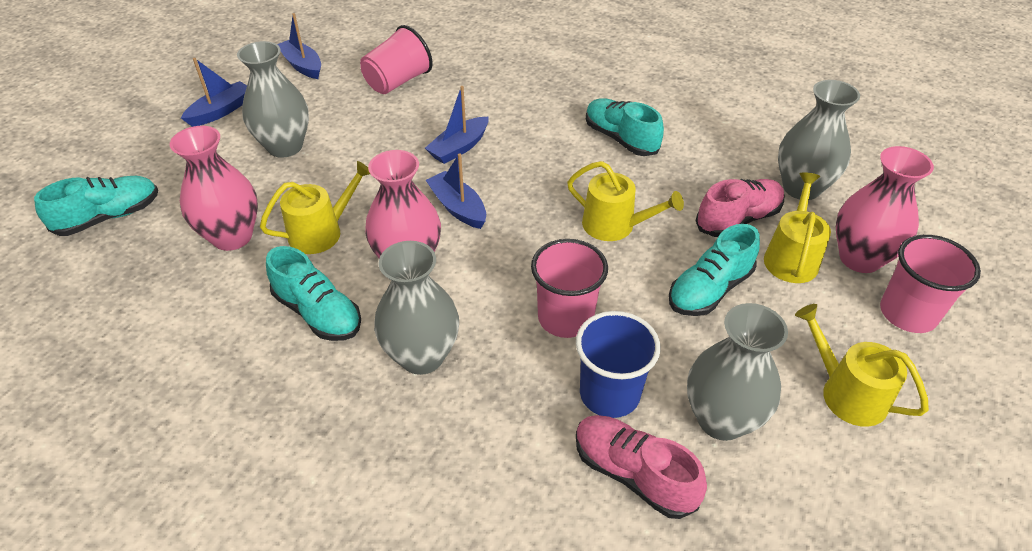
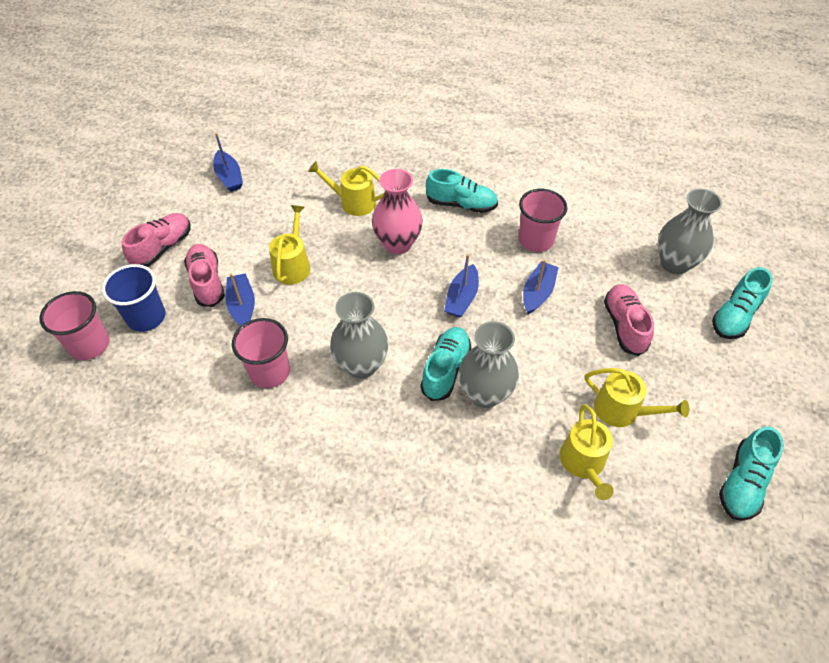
grey vase: 4 -> 3
pink shoe: 2 -> 3
pink vase: 3 -> 1

